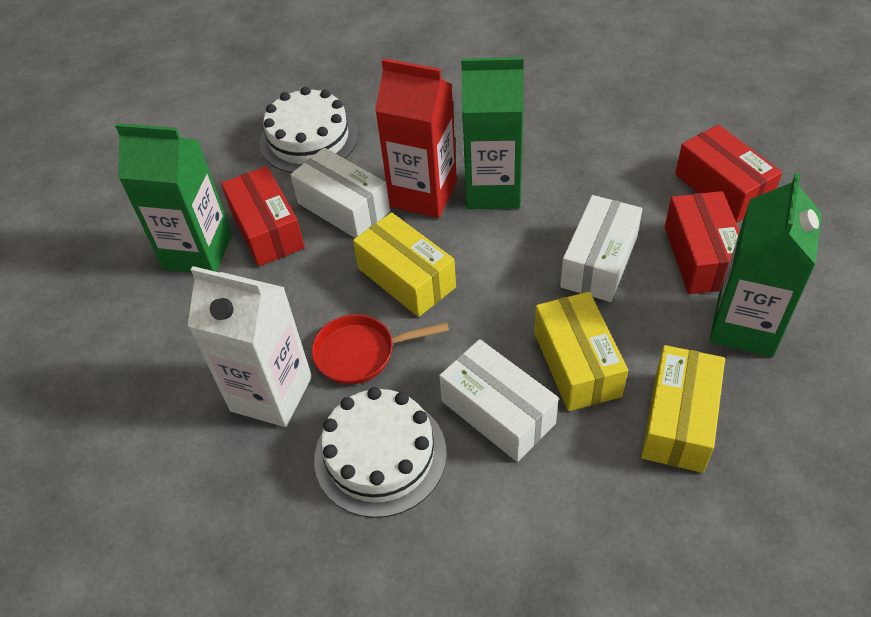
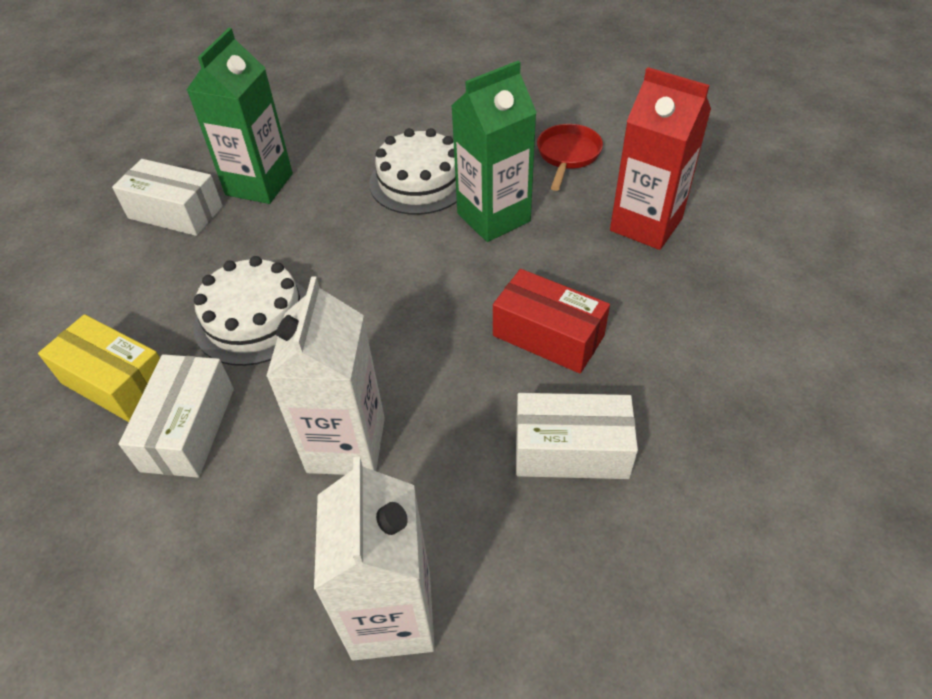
green carton: 3 -> 2
red box: 3 -> 1
white carton: 1 -> 2
yellow box: 3 -> 1

